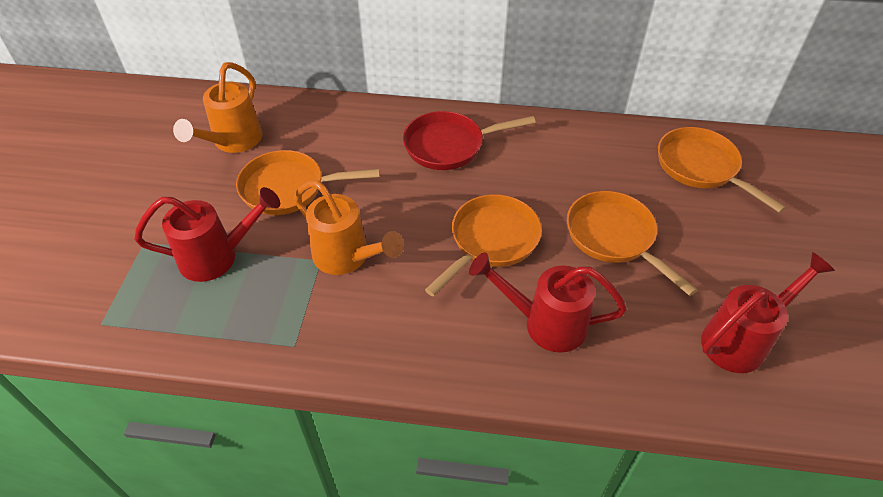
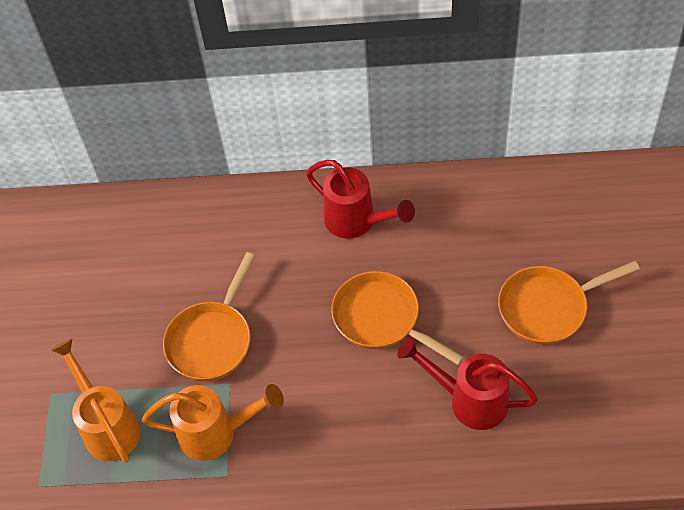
orange pan: 4 -> 3
red pan: 1 -> 0
red watering can: 3 -> 2

